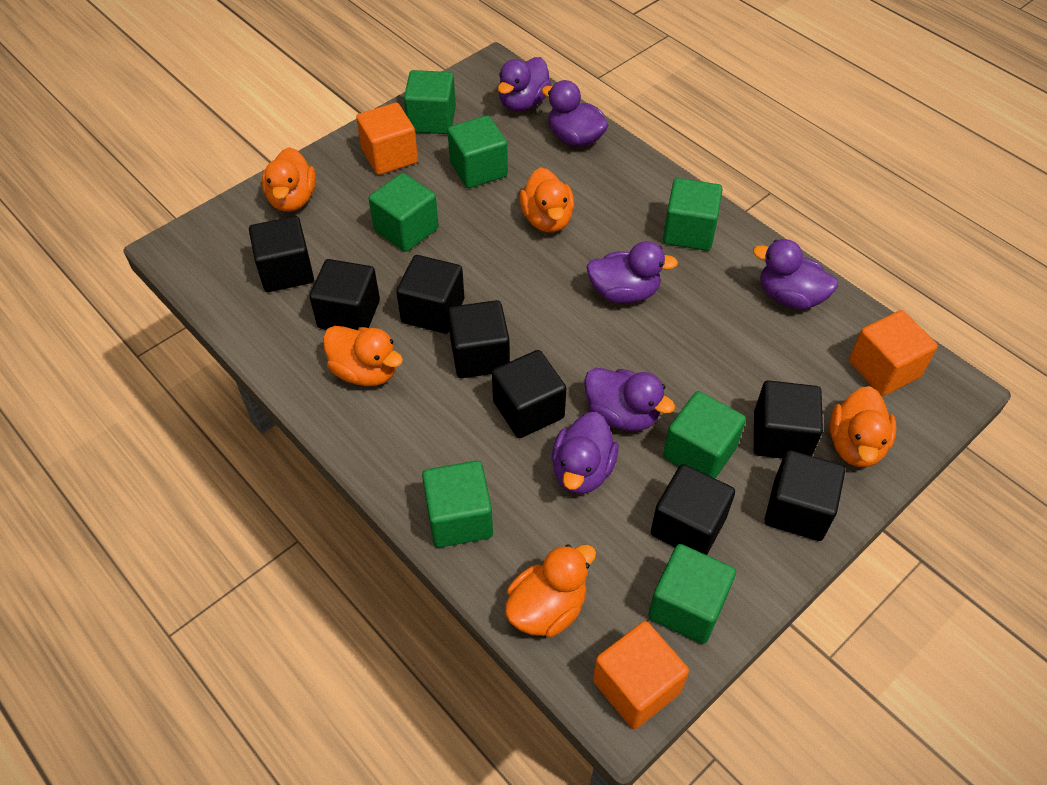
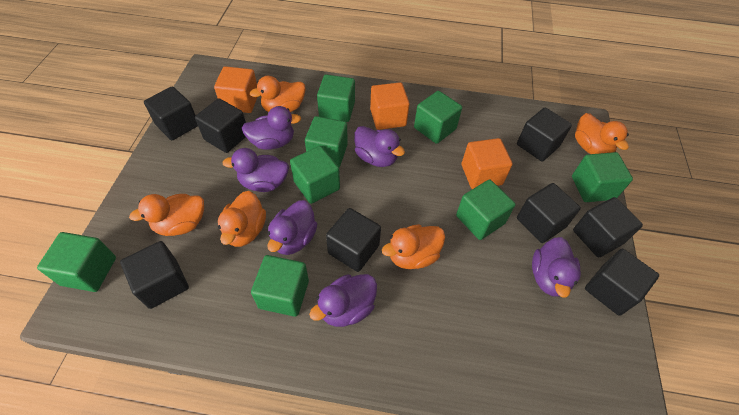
green cube: 7 -> 8

